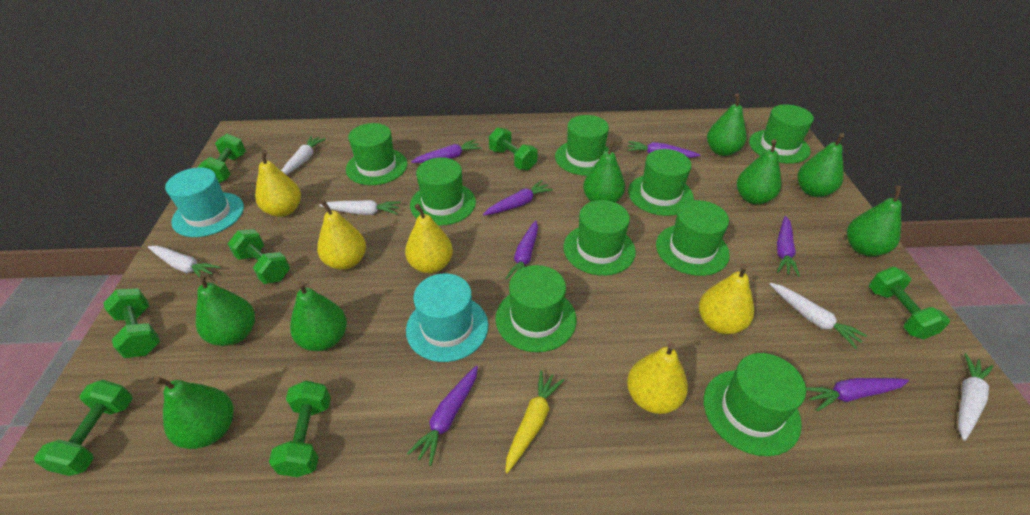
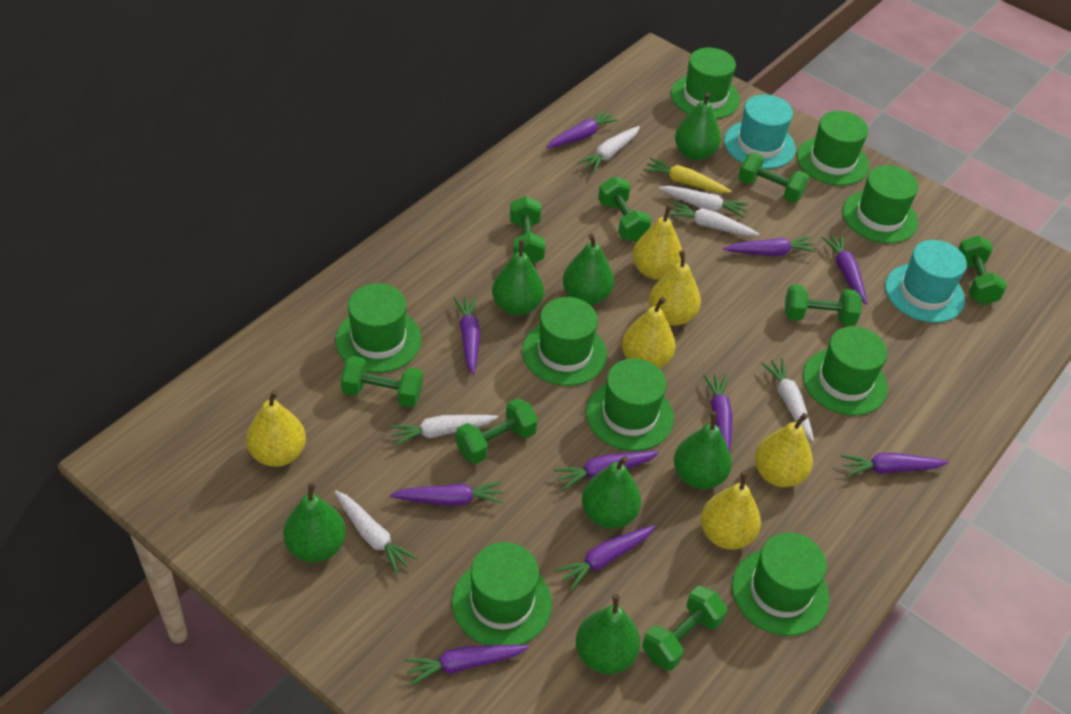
green dumbbell: 7 -> 8
green pear: 8 -> 7
purple carrot: 7 -> 10
white carrot: 5 -> 6
yellow pear: 5 -> 6

